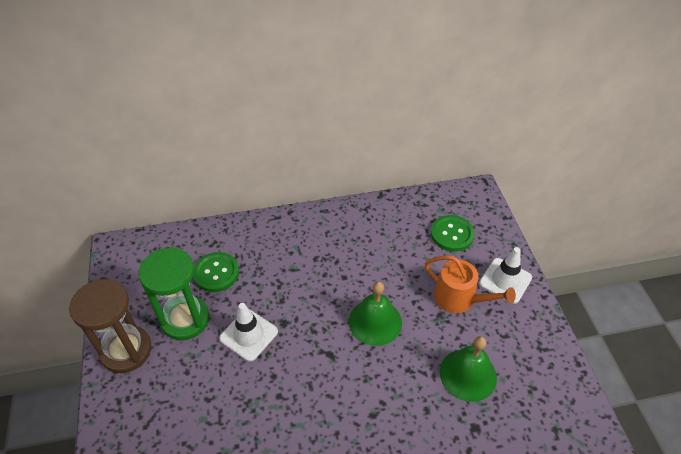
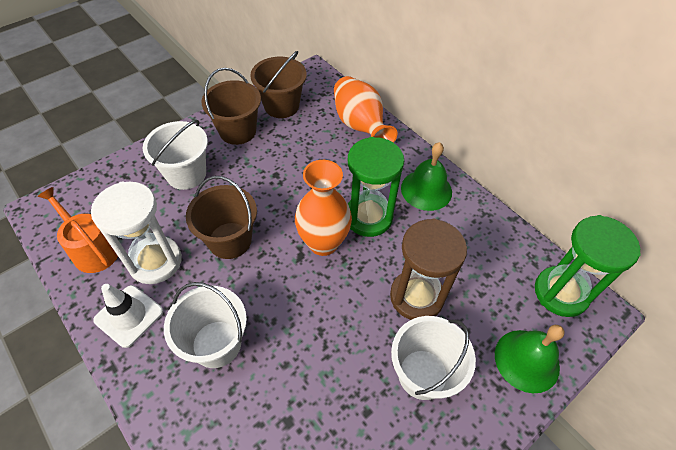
brown bucket: 0 -> 3
green button: 2 -> 0
green hourglass: 1 -> 2
orange vase: 0 -> 2
white bucket: 0 -> 3
white hourglass: 0 -> 1
white traffic cone: 2 -> 1

